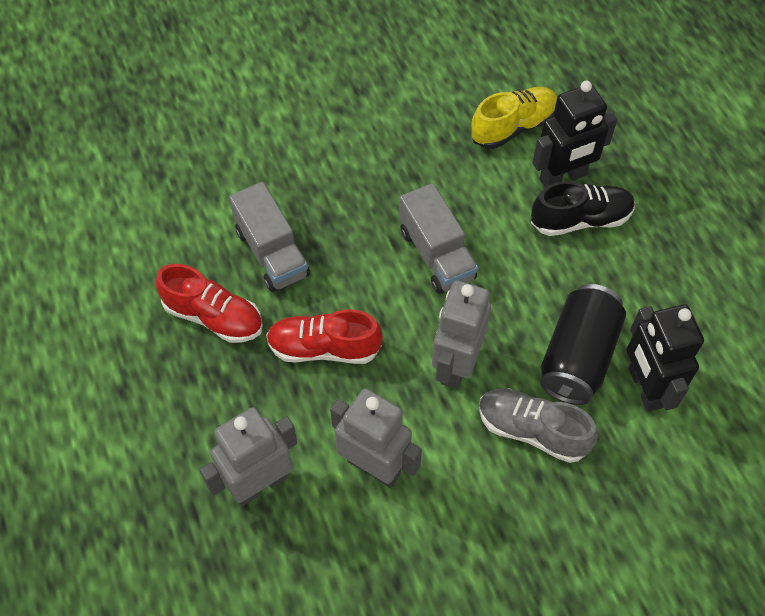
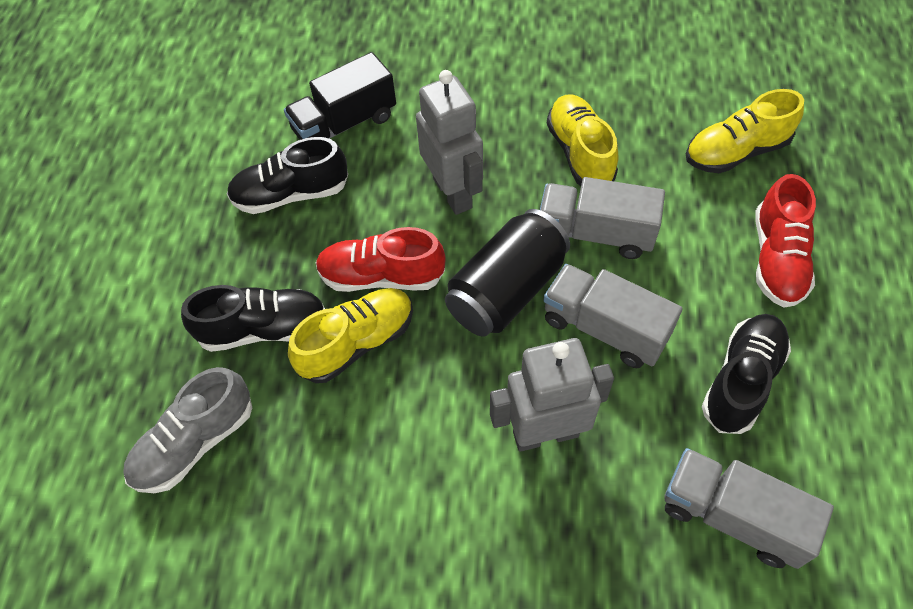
black robot: 2 -> 0
black shoe: 1 -> 3
black truck: 0 -> 1
grey robot: 3 -> 2
grey truck: 2 -> 3
yellow shoe: 1 -> 3

